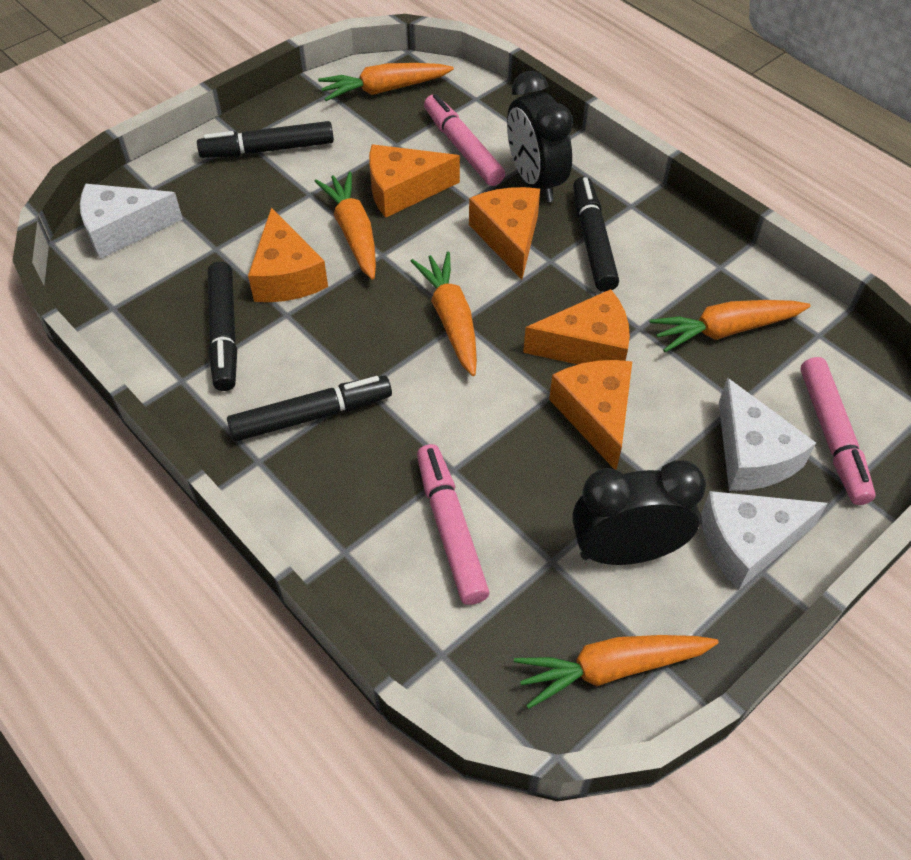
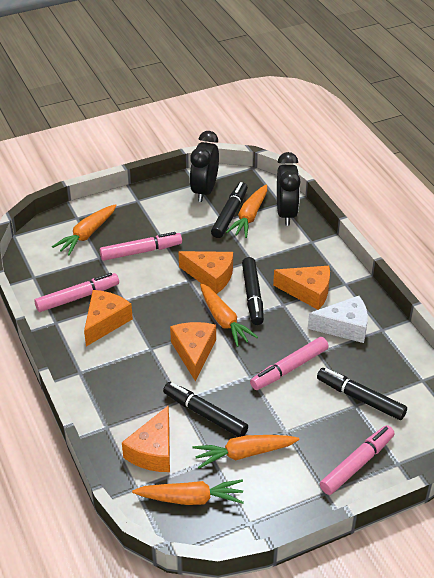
pink marker: 3 -> 4
white cheese: 3 -> 1

